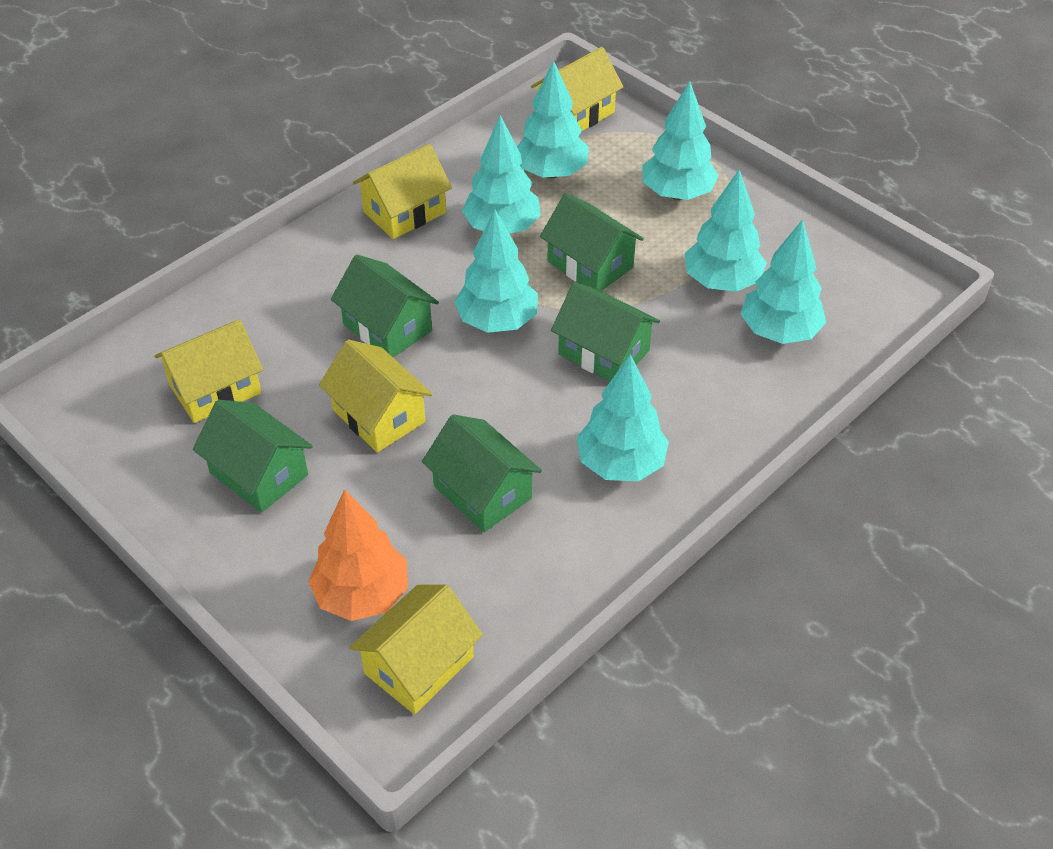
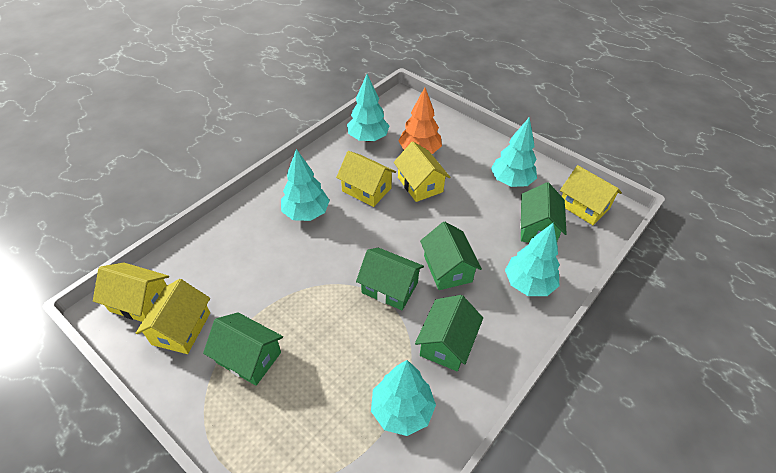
turquoise tree: 7 -> 5

